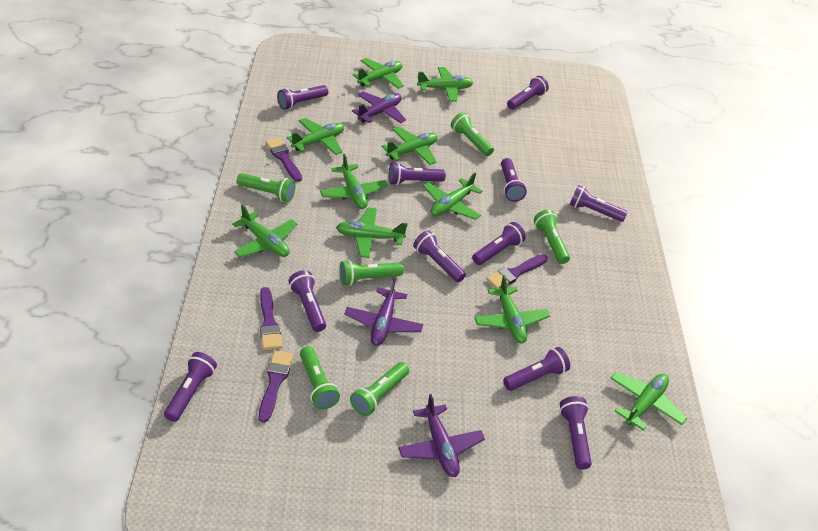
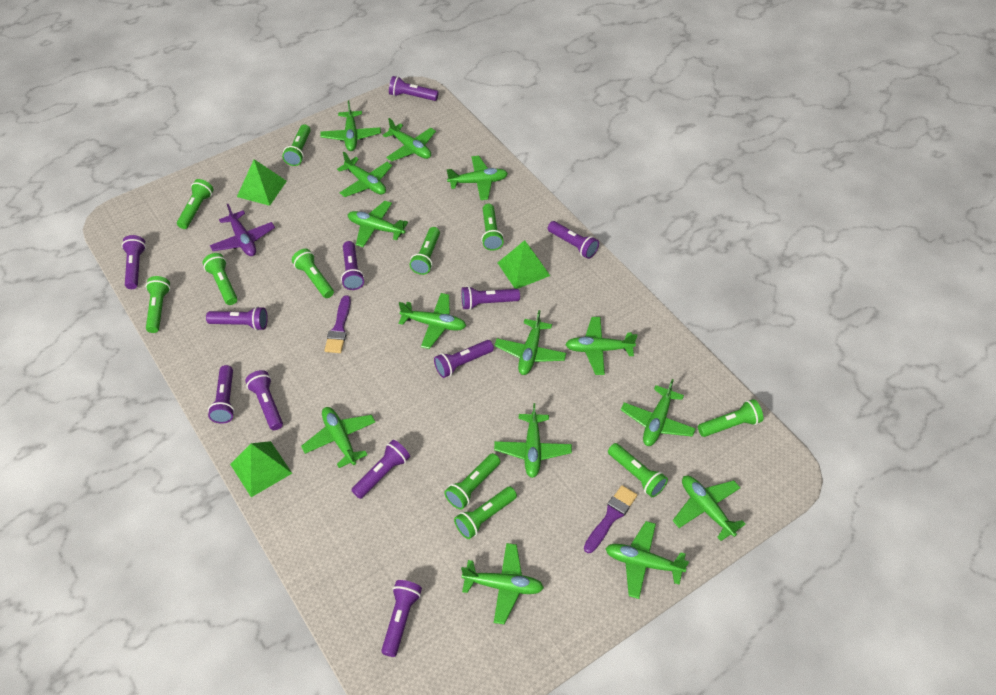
green flashlight: 6 -> 11
green plane: 10 -> 14
green pyramid: 0 -> 3
purple brush: 4 -> 2
purple plane: 3 -> 1

